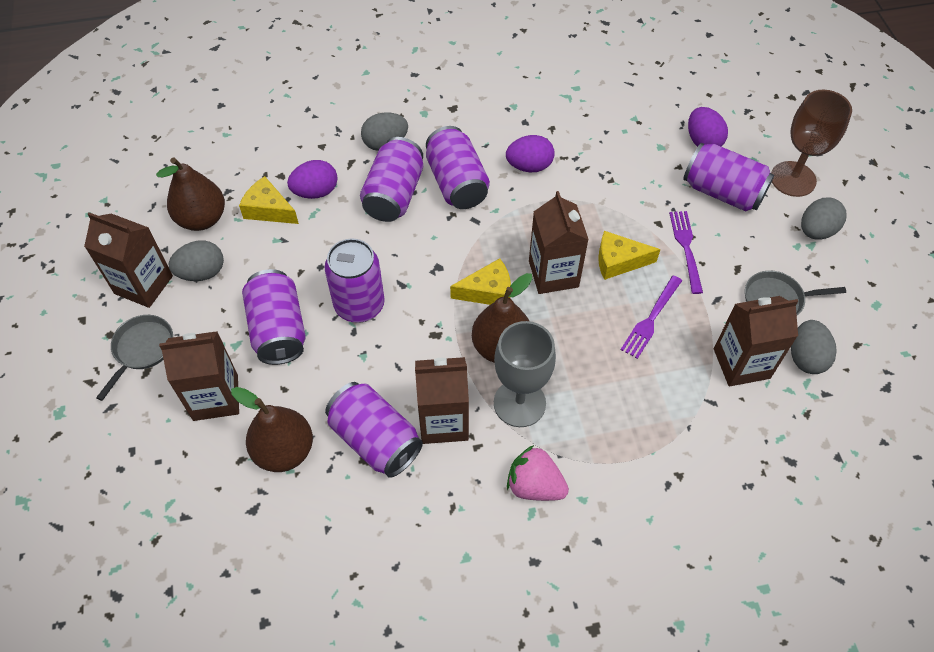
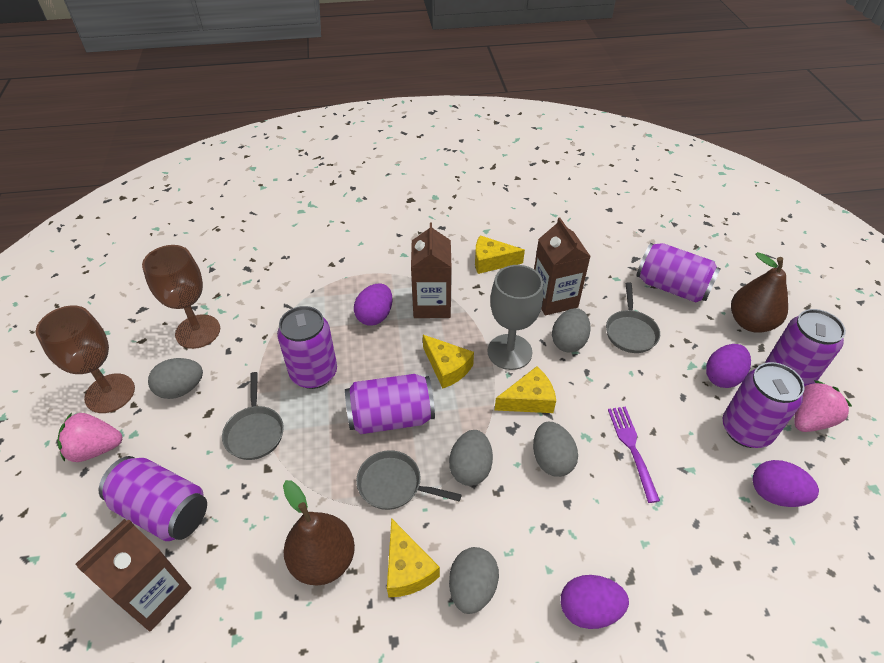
brown carton: 5 -> 3
brown goblet: 1 -> 2
brown pear: 3 -> 2
grey egg: 4 -> 5
grey pan: 2 -> 3
pink strawberry: 1 -> 2
purple egg: 3 -> 4
purple fork: 2 -> 1
yellow cheese: 3 -> 4

